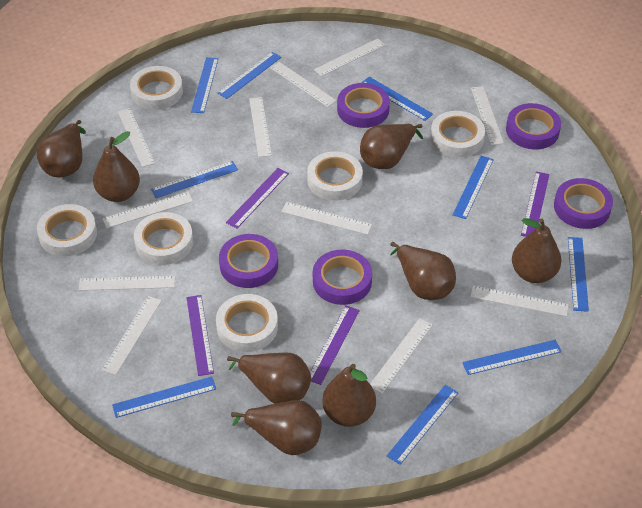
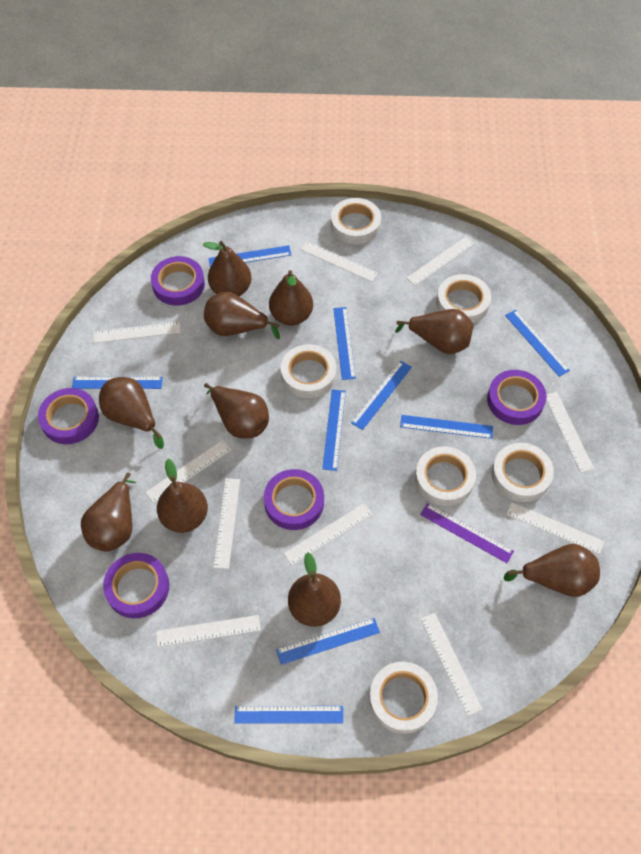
brown pear: 8 -> 10
purple ruler: 4 -> 1
white ruler: 11 -> 10

